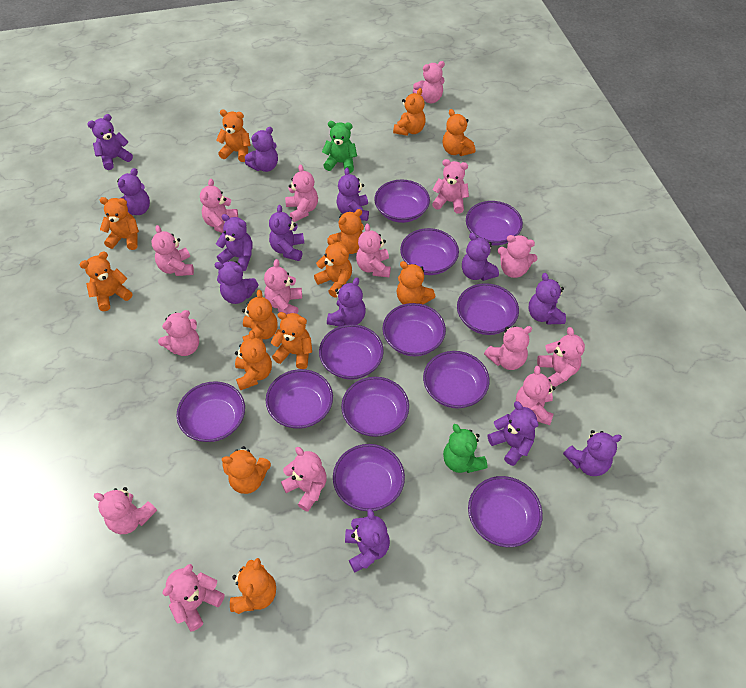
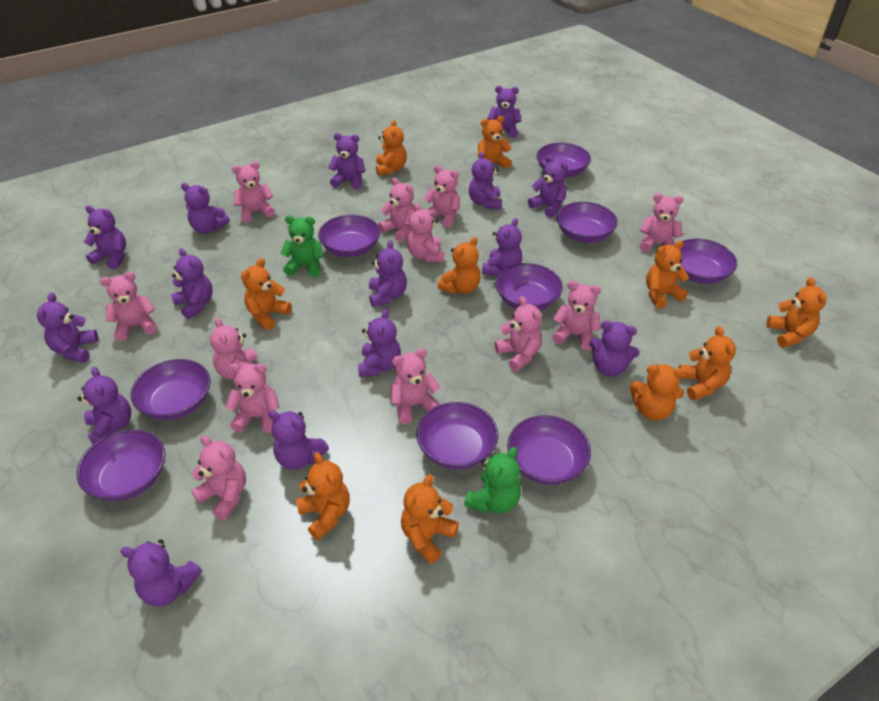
orange teddy bear: 13 -> 10
pink teddy bear: 15 -> 12
purple bowl: 12 -> 9
purple teddy bear: 13 -> 15

